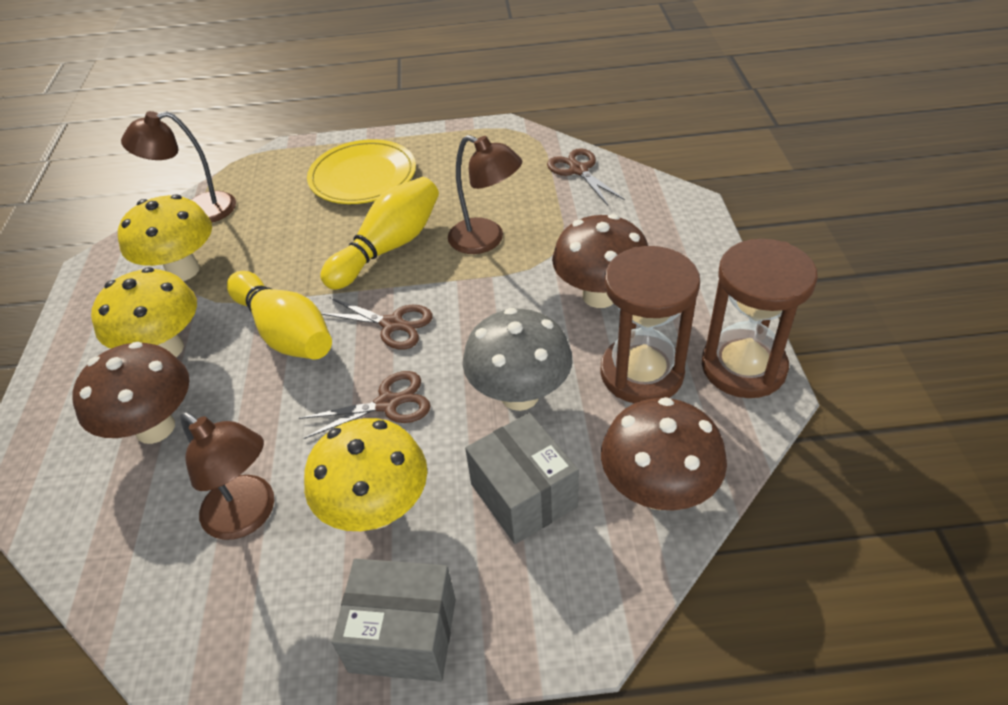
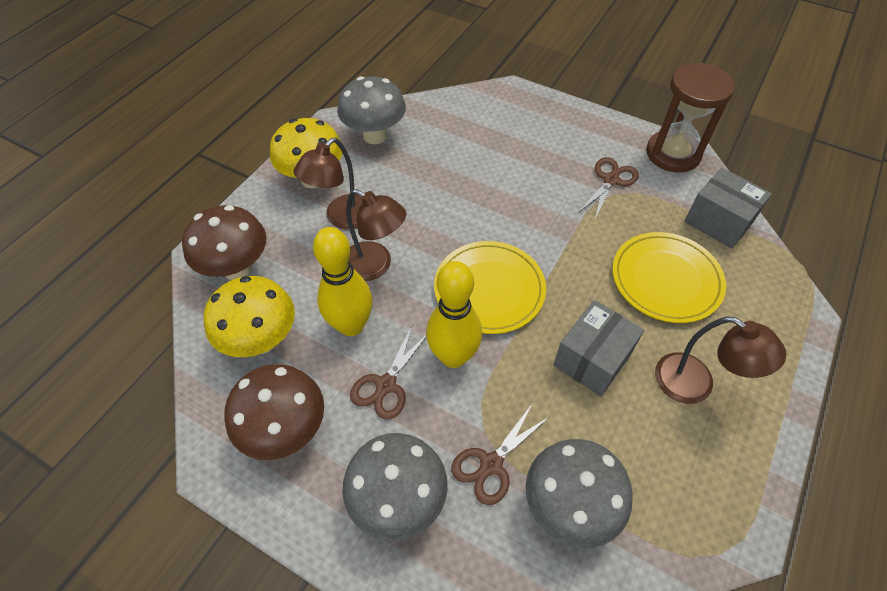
brown hourglass: 2 -> 1
brown mushroom: 3 -> 2
grey mushroom: 1 -> 3
yellow mushroom: 3 -> 2
yellow plate: 1 -> 2

